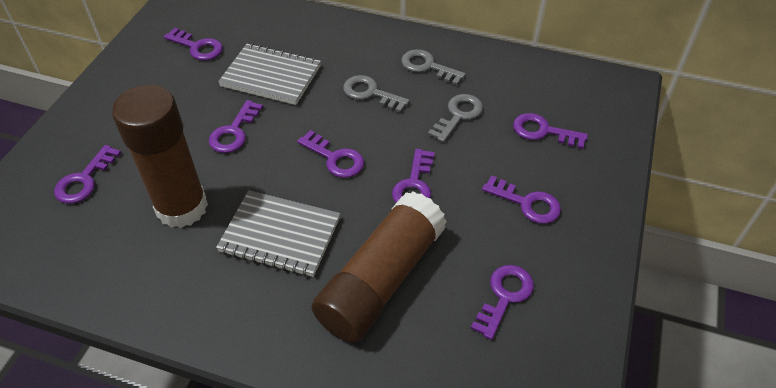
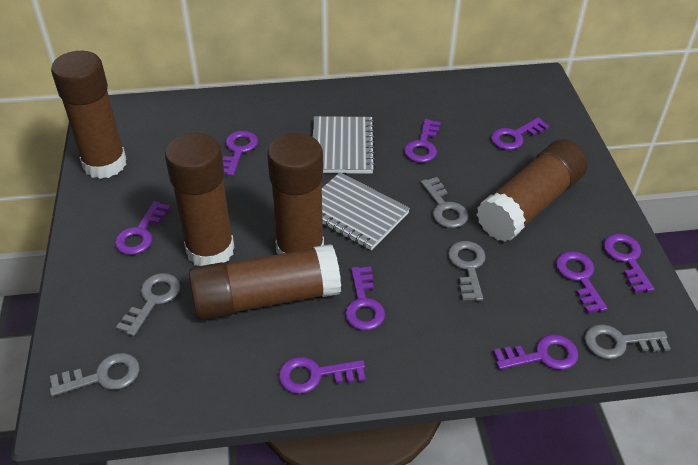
brown glue stick: 2 -> 5
grey key: 3 -> 5
purple key: 8 -> 9

